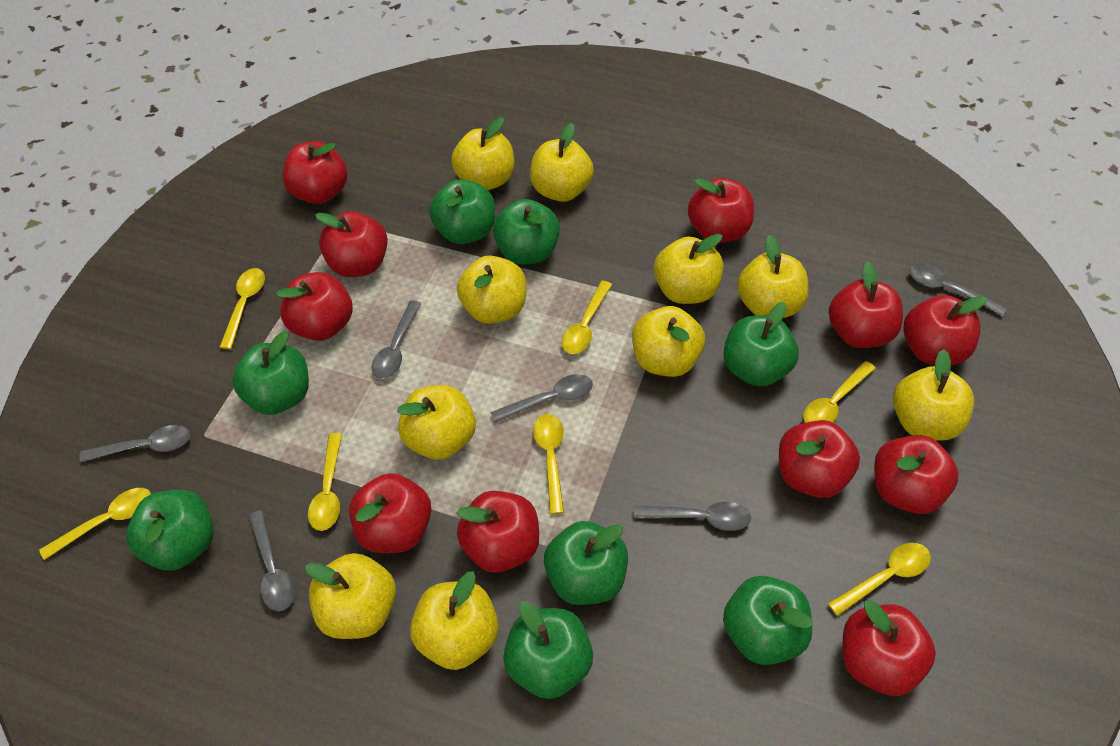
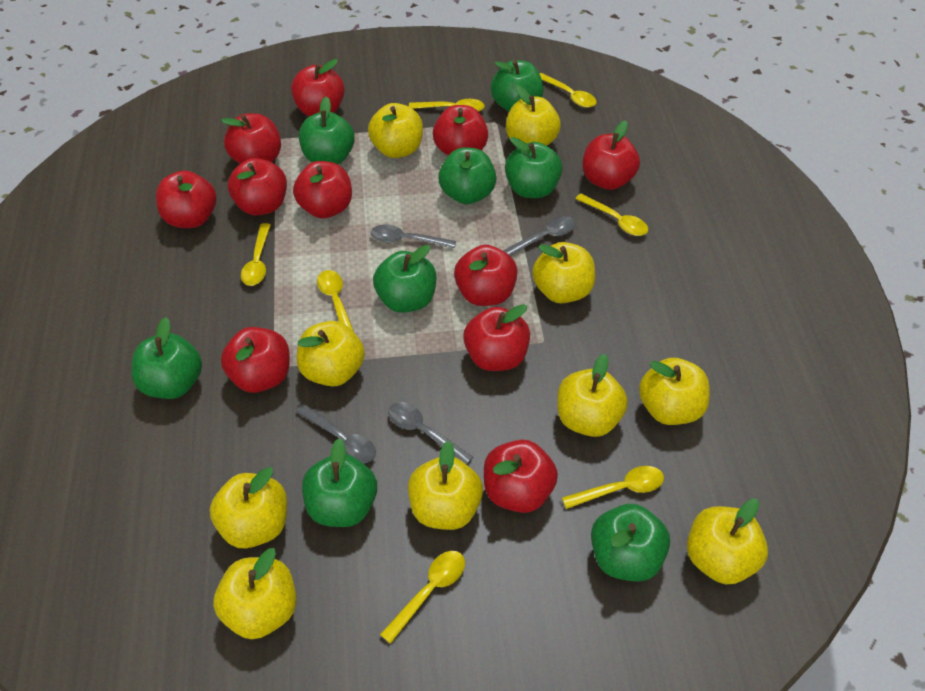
grey spoon: 6 -> 4

